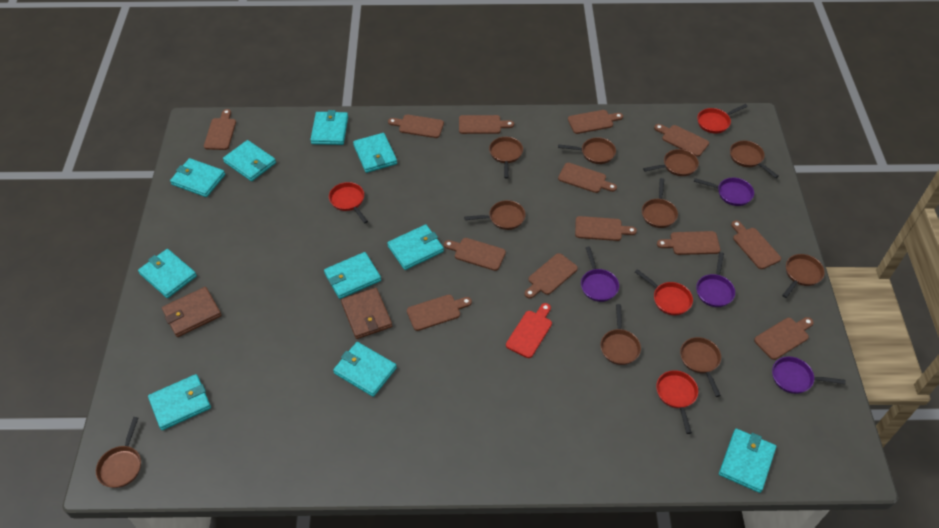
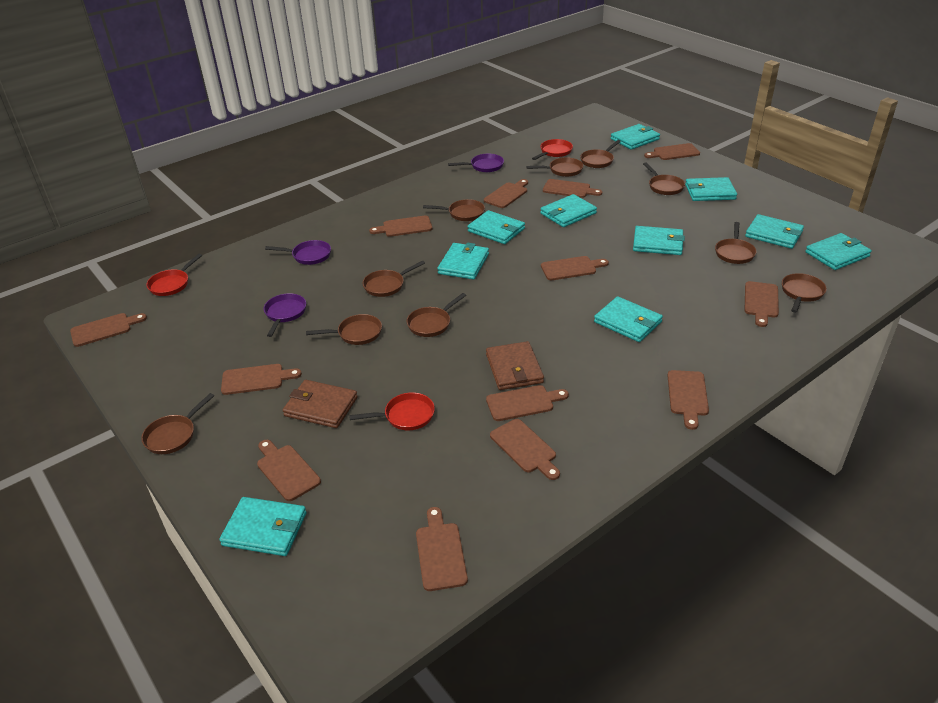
purple pan: 4 -> 3
red cutting board: 1 -> 0
red pan: 4 -> 3

